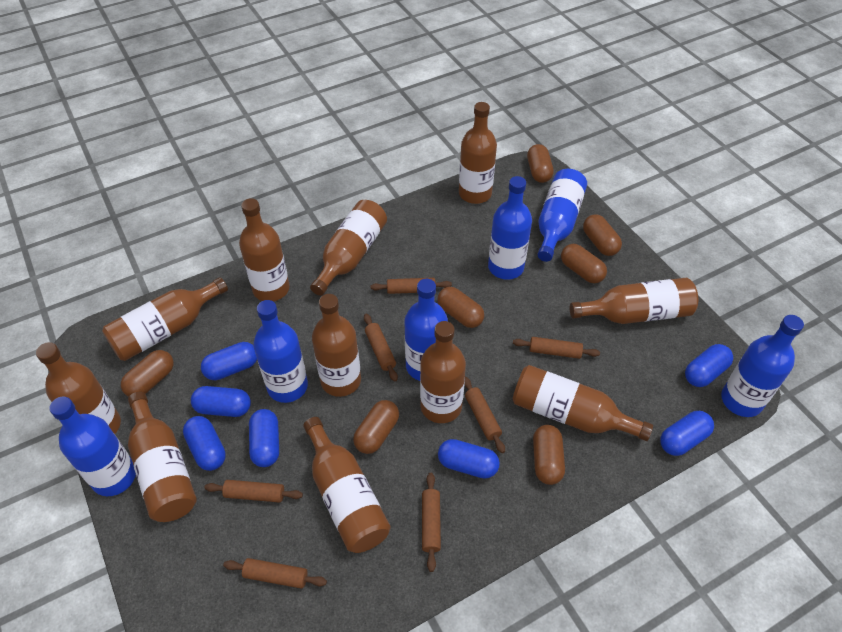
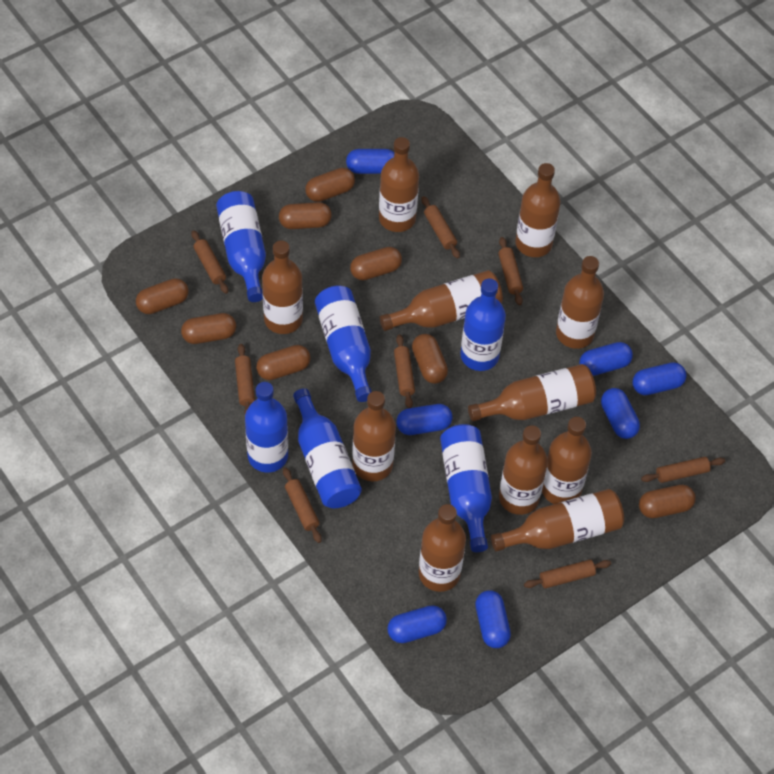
brown capsule: 7 -> 8
brown rolling pin: 7 -> 8

